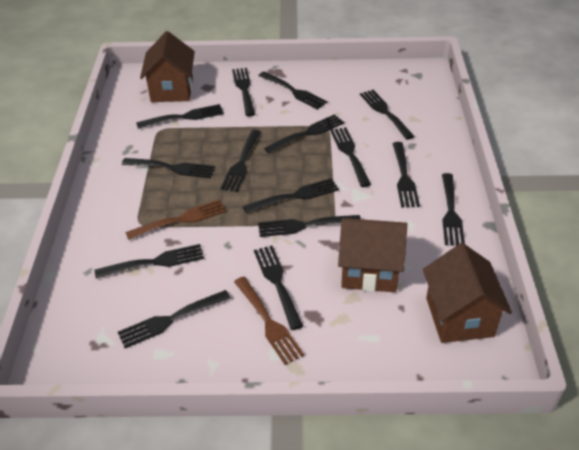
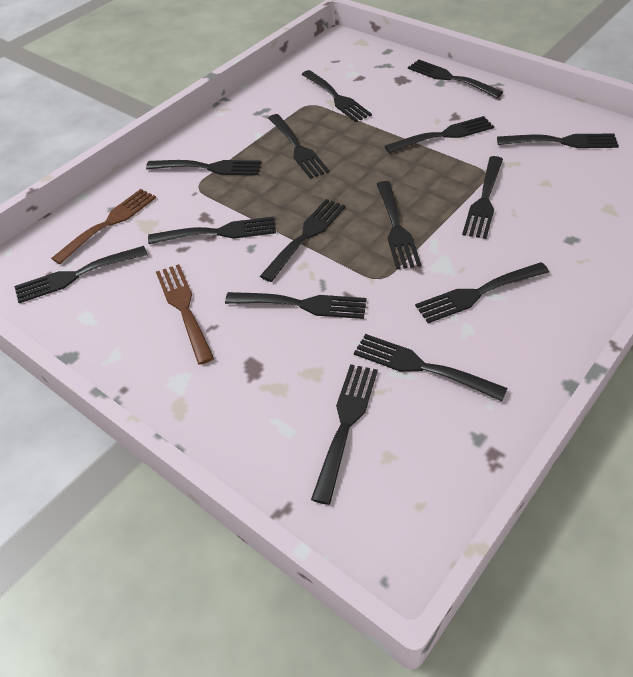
brown house: 3 -> 0

